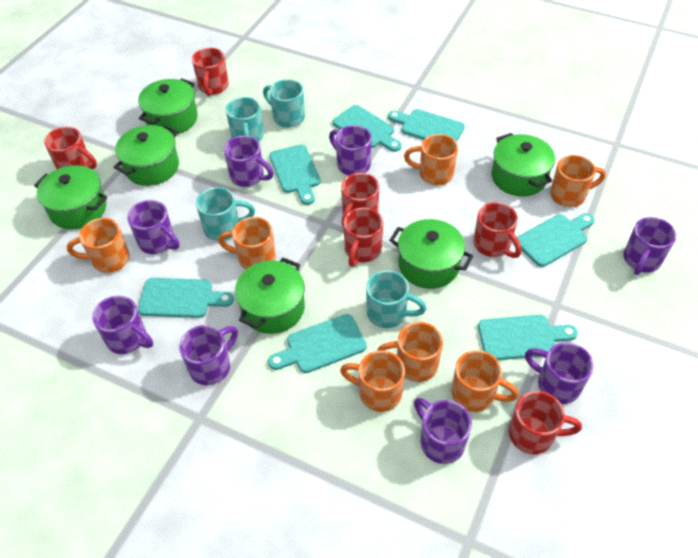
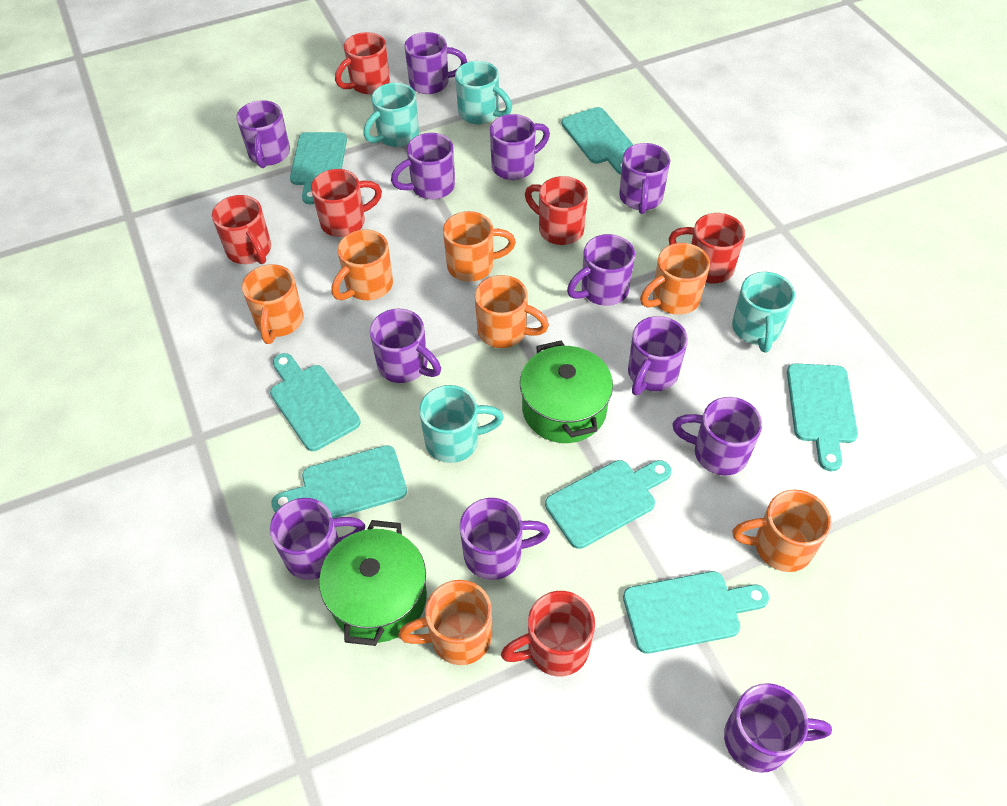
green pot: 6 -> 2
purple mug: 8 -> 12

